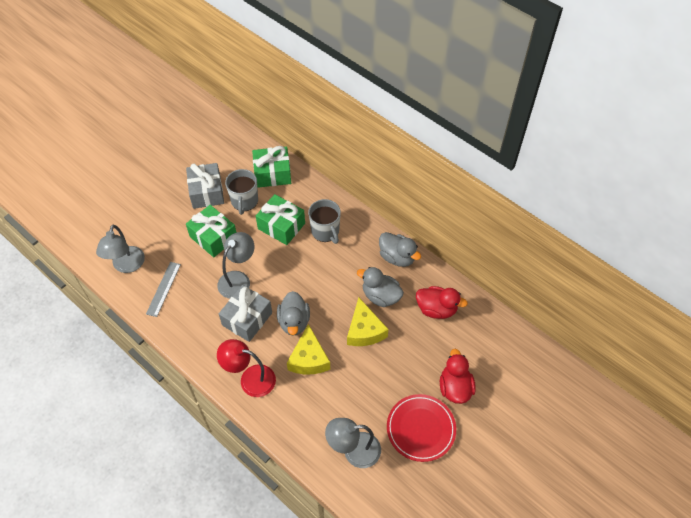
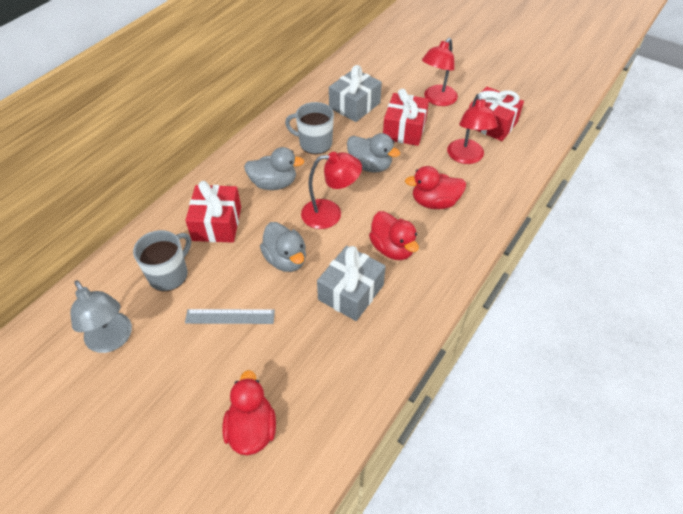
green gift: 3 -> 0
grey lamp: 3 -> 1
red duck: 2 -> 3
red gift: 0 -> 3
red lamp: 1 -> 3
red plate: 1 -> 0
yellow cheese: 2 -> 0

